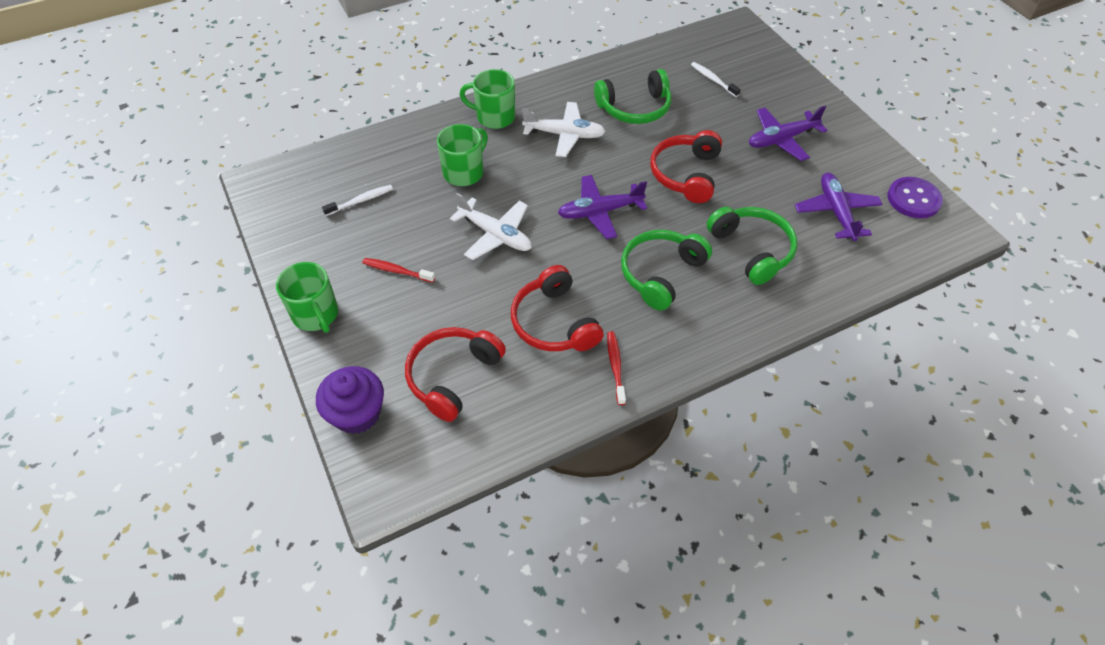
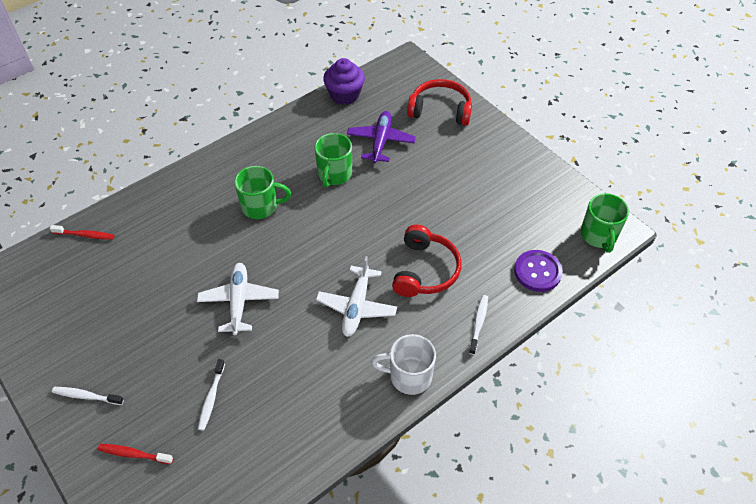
green headphones: 3 -> 0
purple plane: 3 -> 1
red headphones: 3 -> 2
white mug: 0 -> 1
white toothbrush: 2 -> 3

